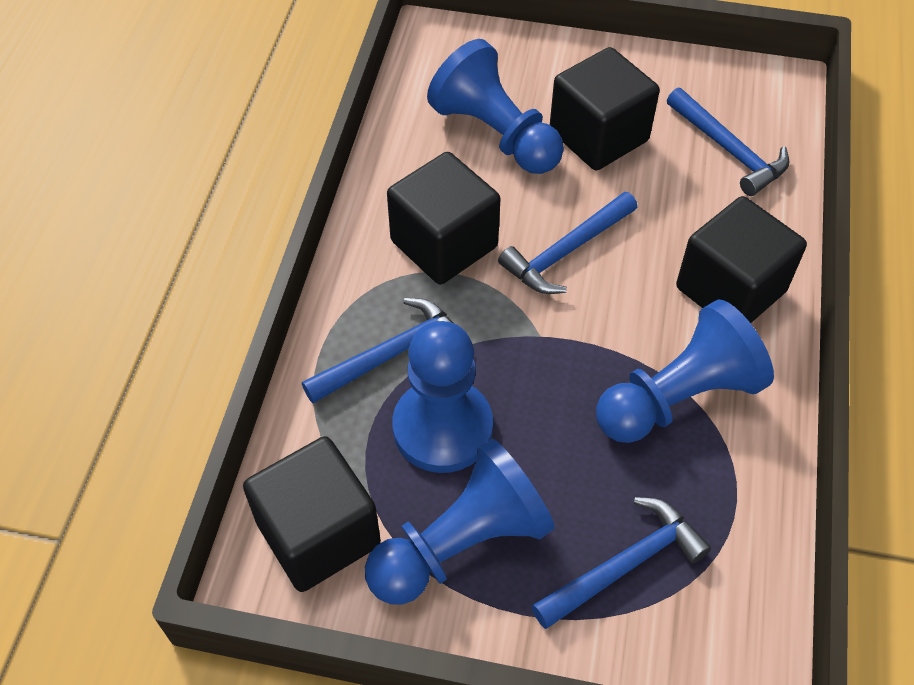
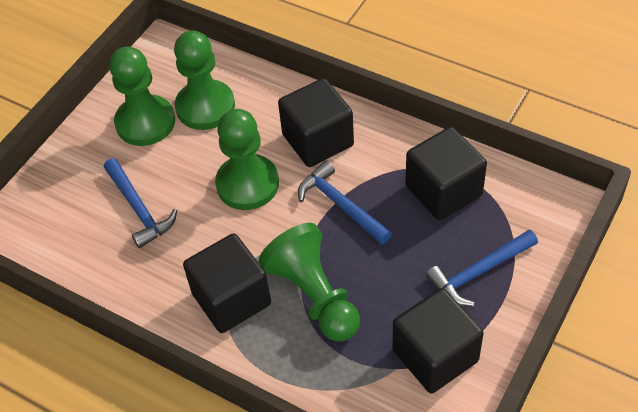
blue hammer: 4 -> 3
blue pawn: 4 -> 0
green pawn: 0 -> 4

